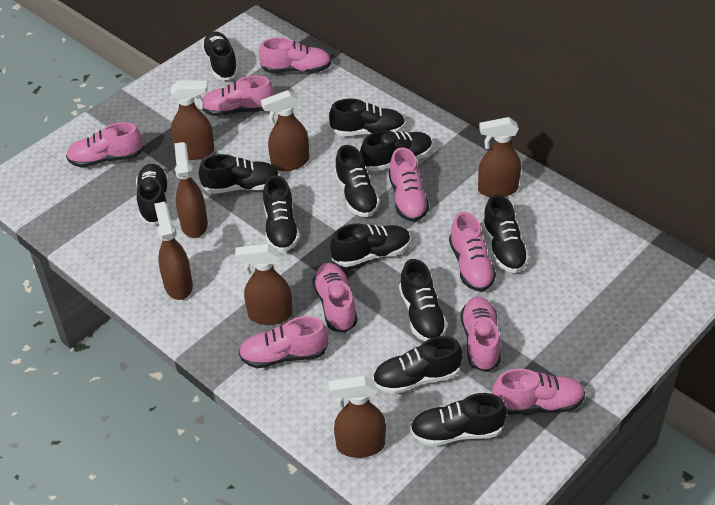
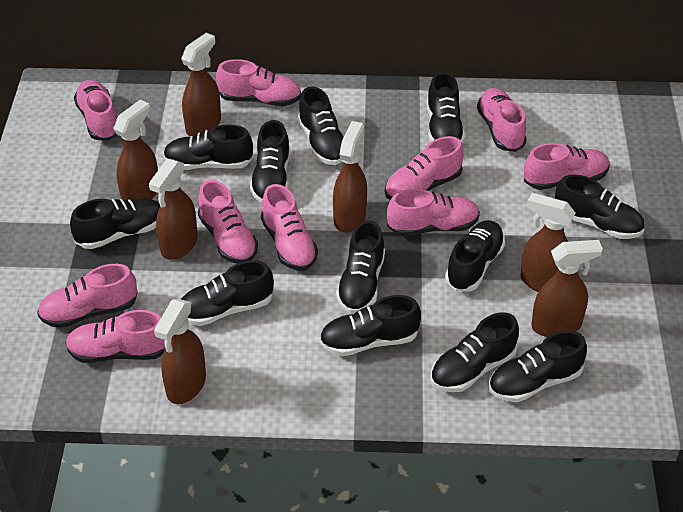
pink shoe: 9 -> 10

